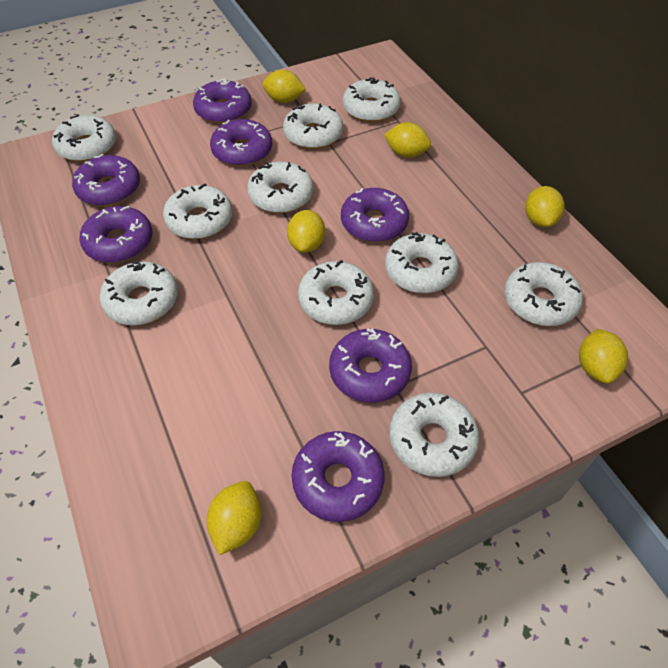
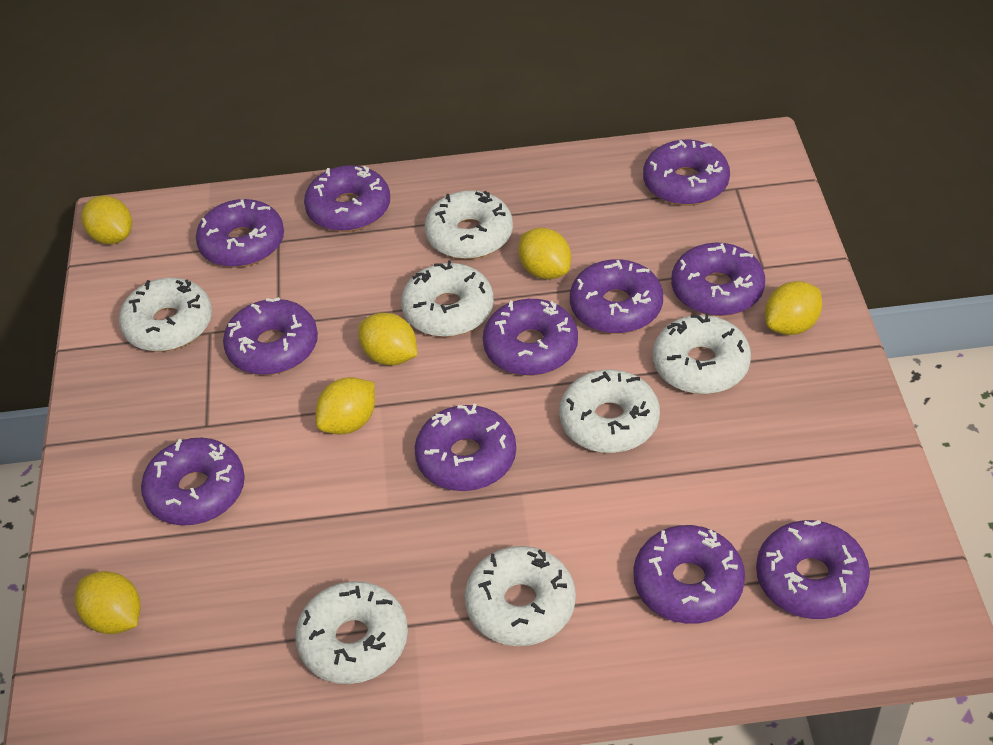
purple donut: 7 -> 11
white donut: 10 -> 7

